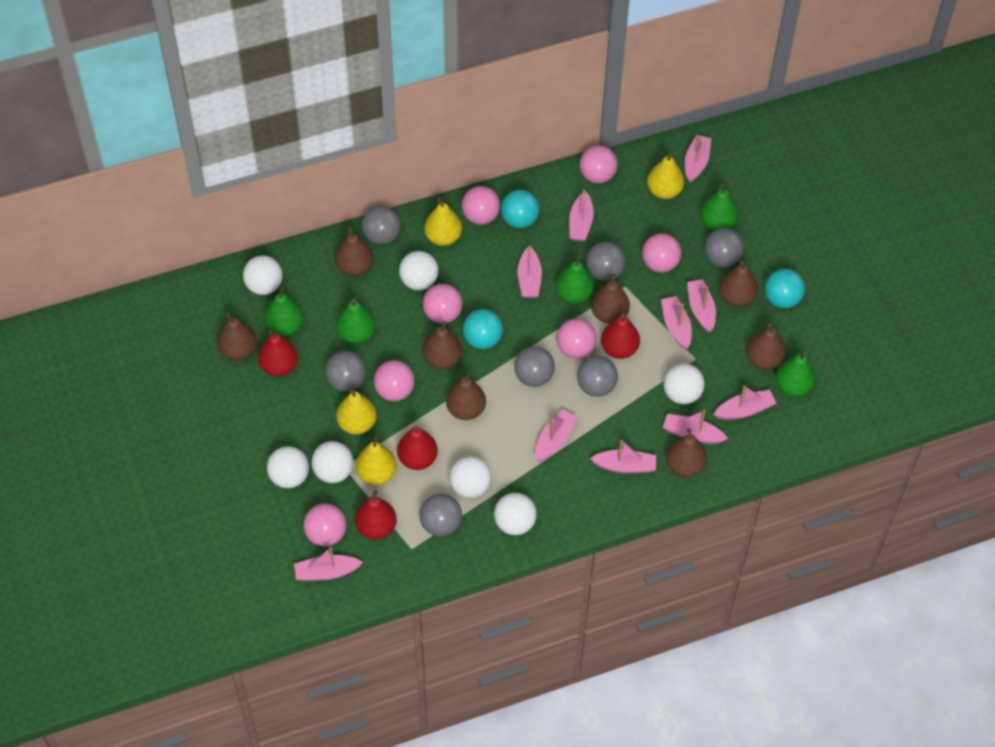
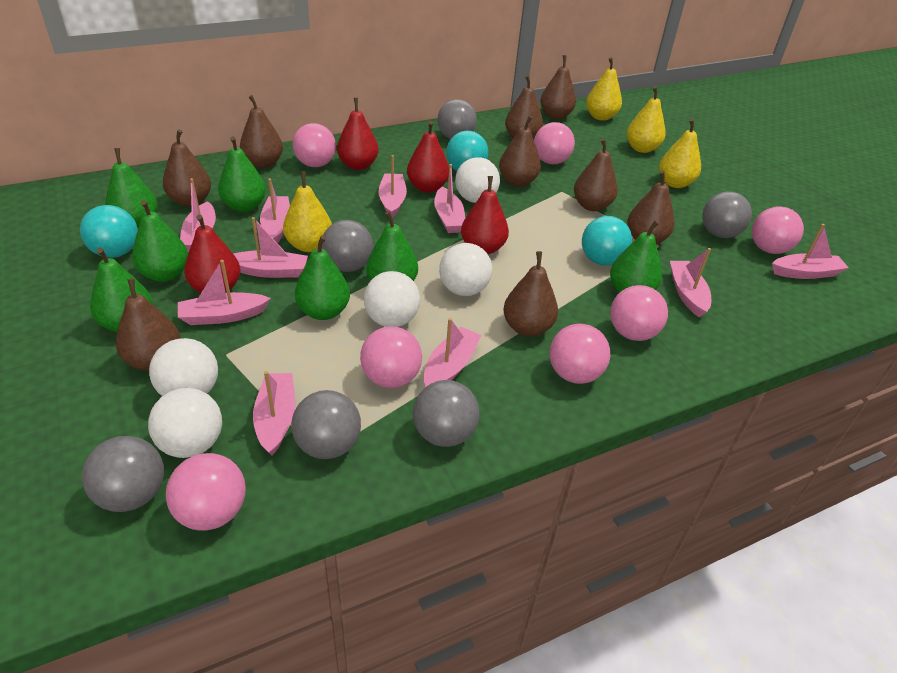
brown pear: 8 -> 9
green pear: 5 -> 7
grey ball: 7 -> 6
white ball: 7 -> 5

